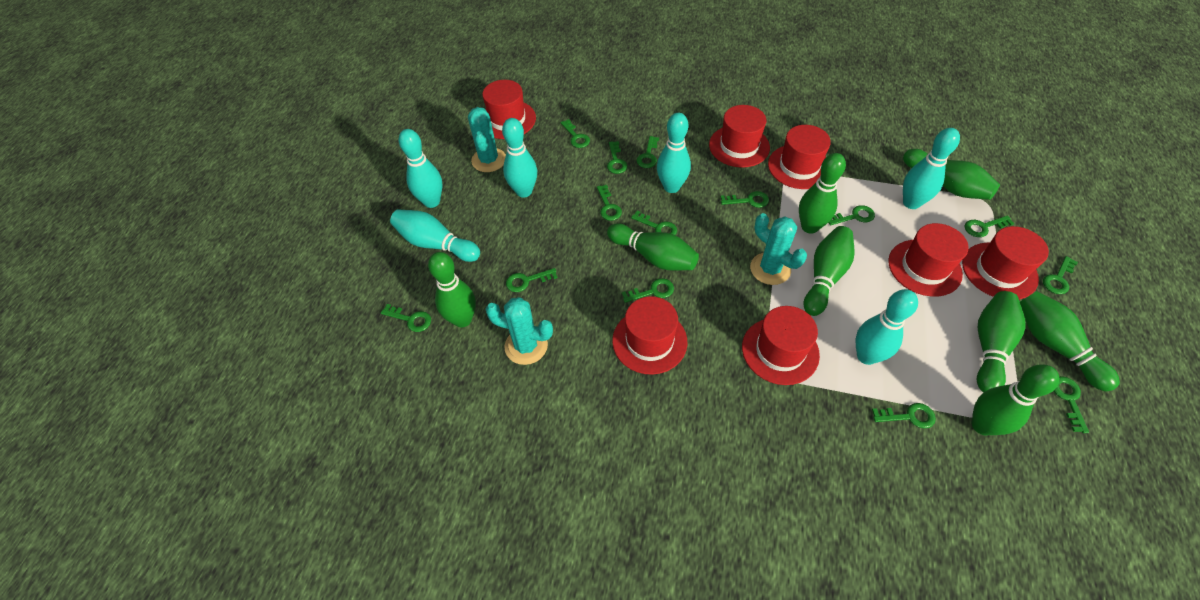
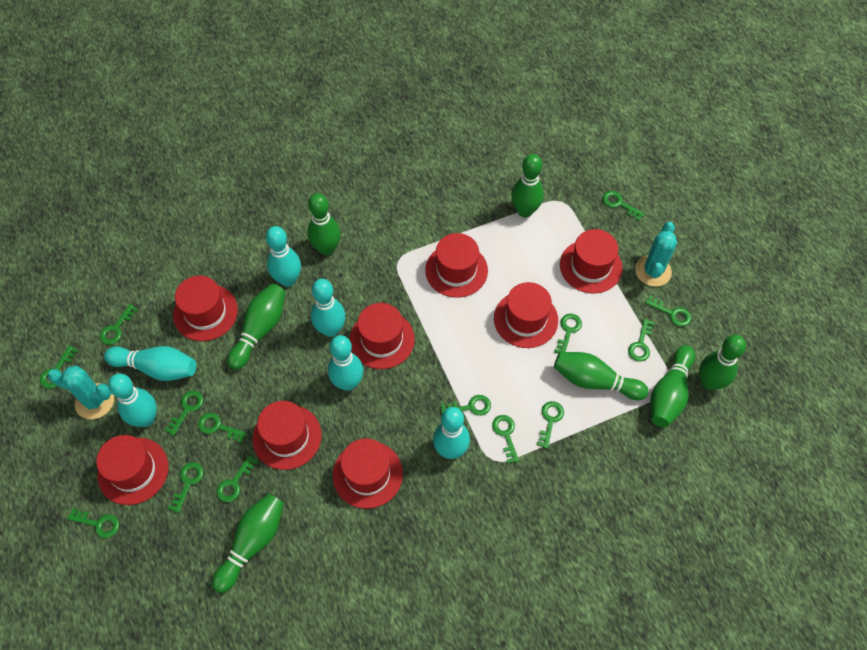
green bowling pin: 8 -> 7
red hat: 7 -> 8
turquoise cactus: 3 -> 2

